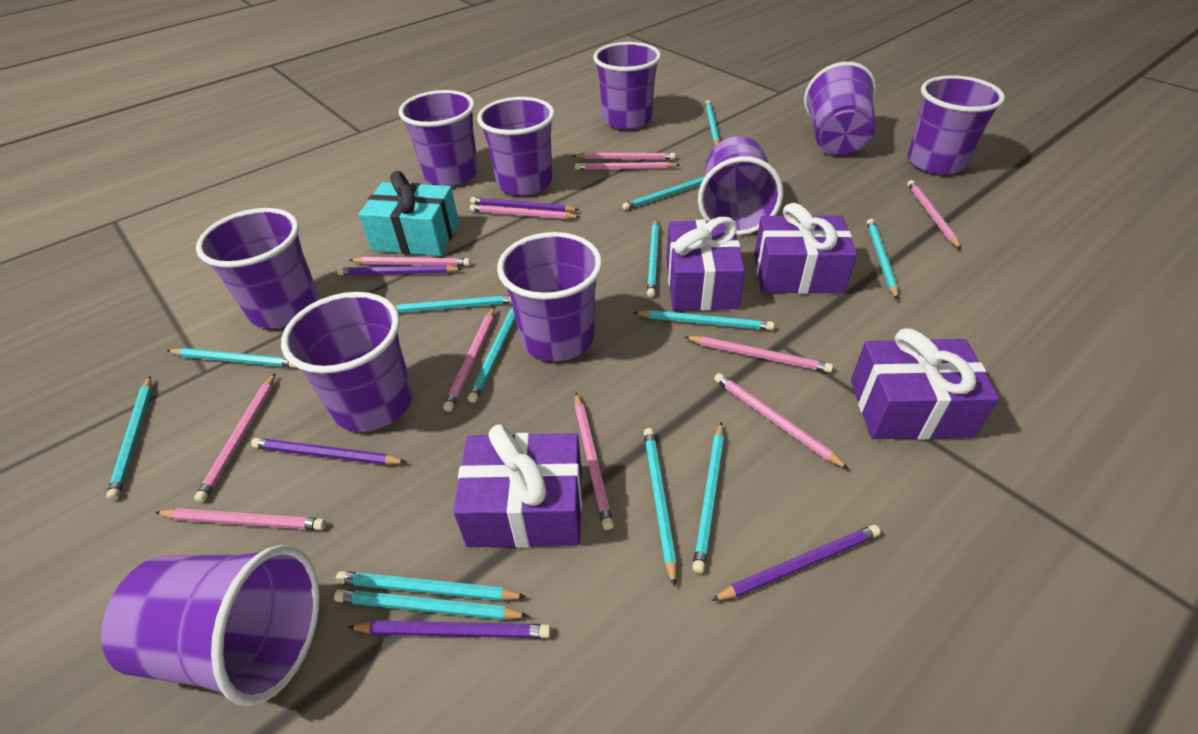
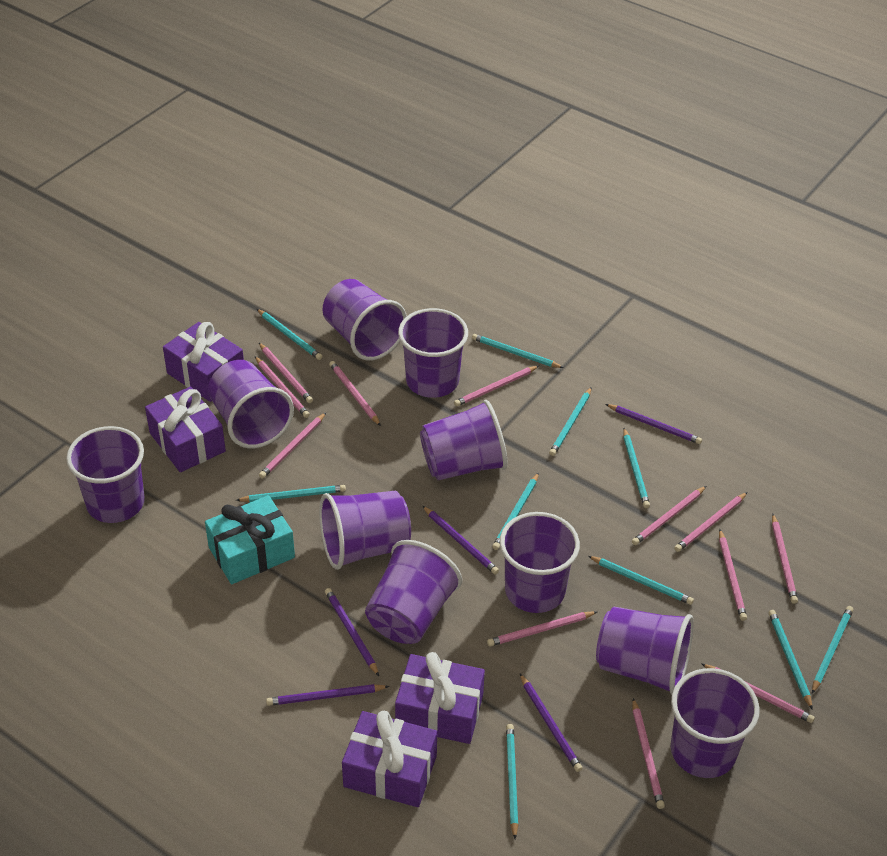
pink pencil: 11 -> 12
turquoise pencil: 13 -> 10

